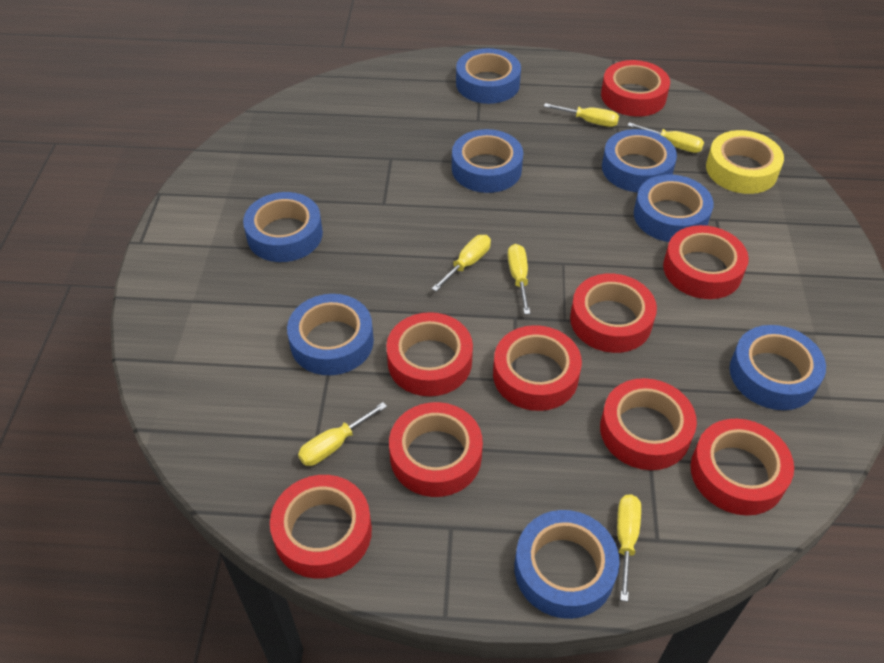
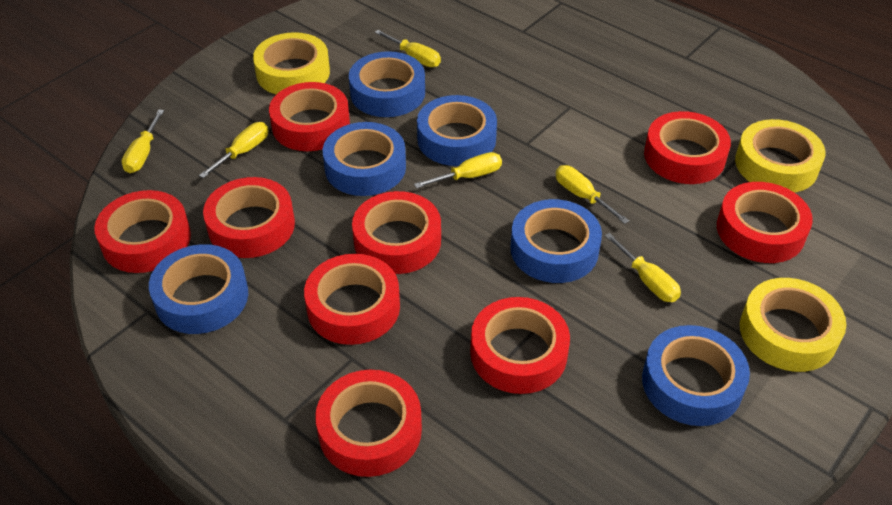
blue tape: 8 -> 6
yellow tape: 1 -> 3

